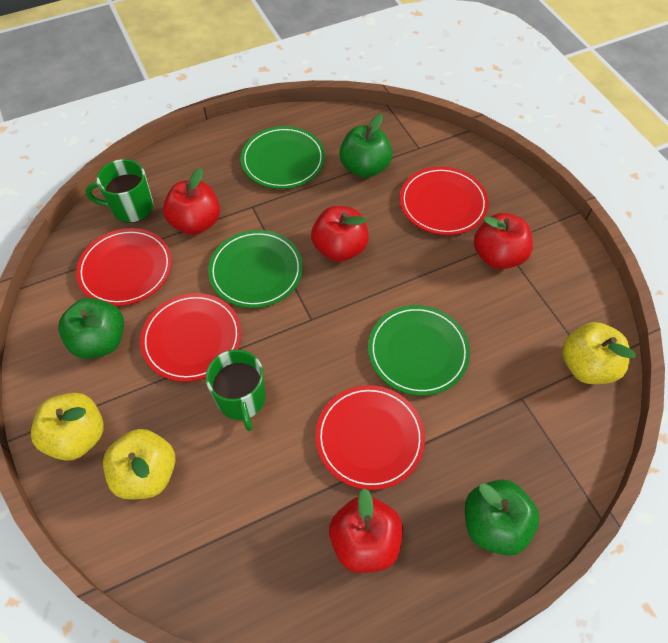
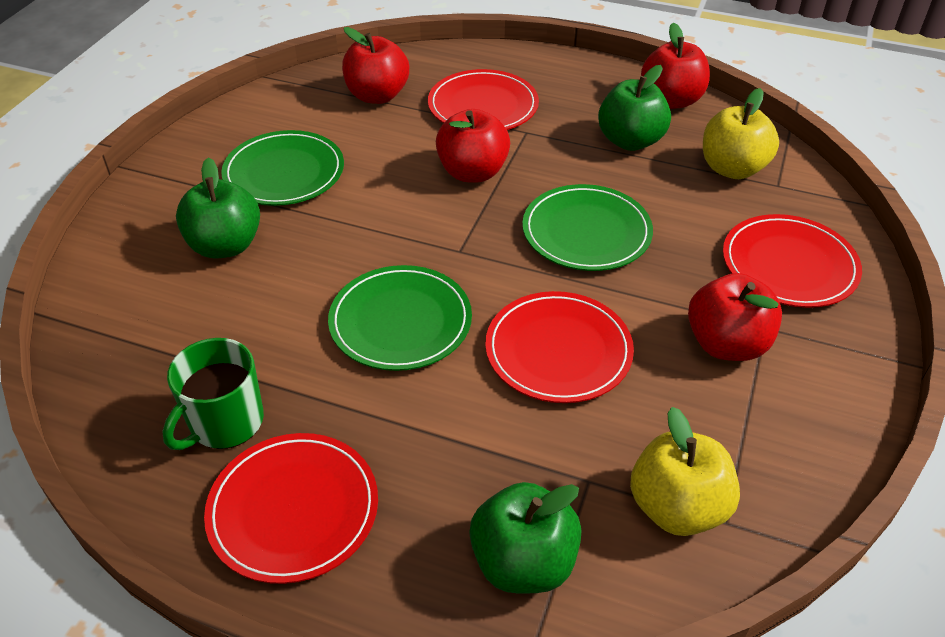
green mug: 2 -> 1
yellow apple: 3 -> 2

